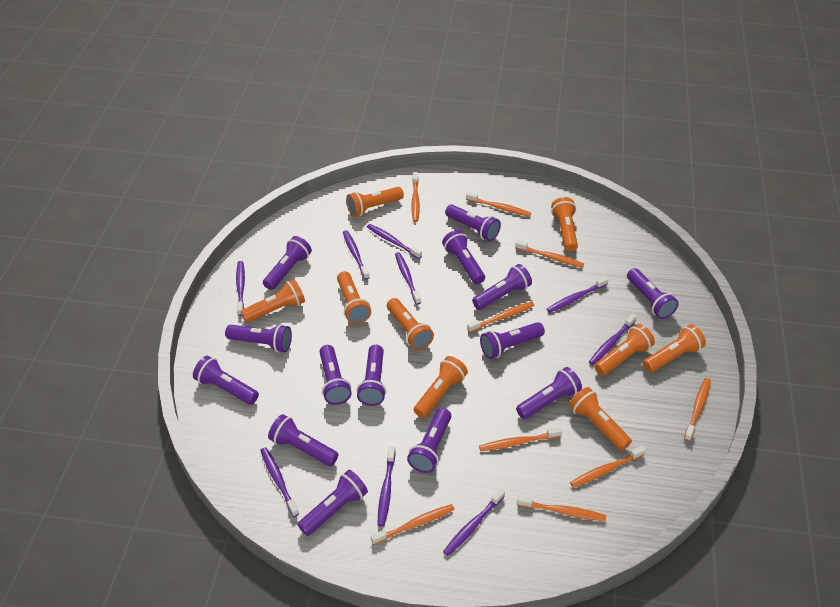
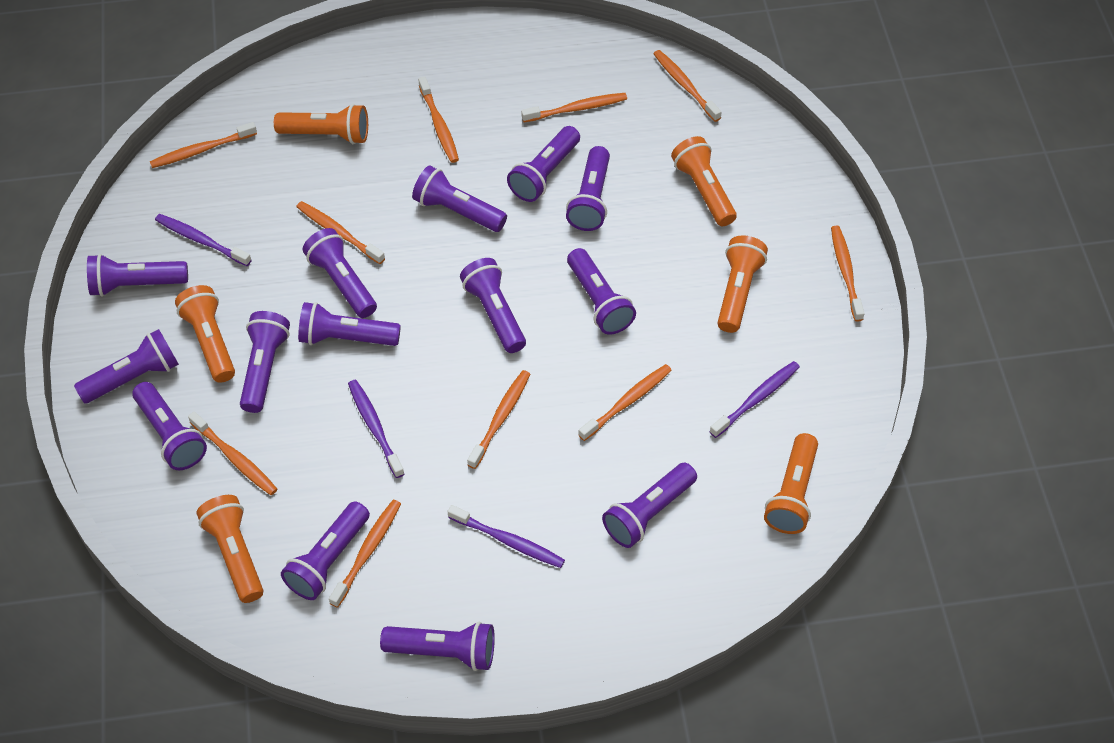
orange flashlight: 9 -> 6
orange toothbrush: 9 -> 10
purple toothbrush: 9 -> 4

